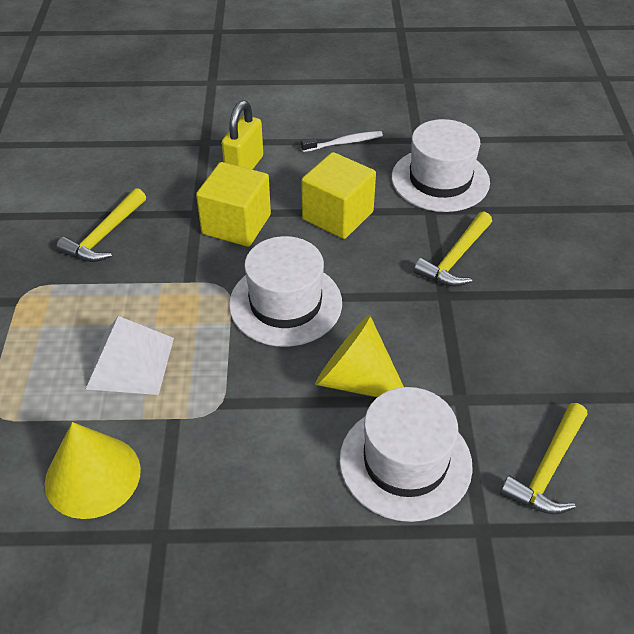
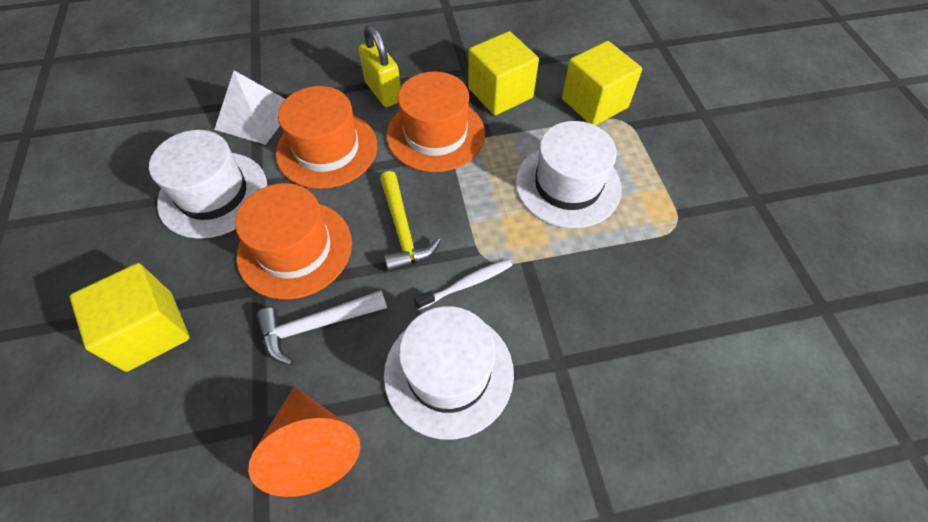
orange cone: 0 -> 1
orange hat: 0 -> 3
white hammer: 0 -> 1
yellow cone: 2 -> 0
yellow cube: 2 -> 3
yellow hammer: 3 -> 1

